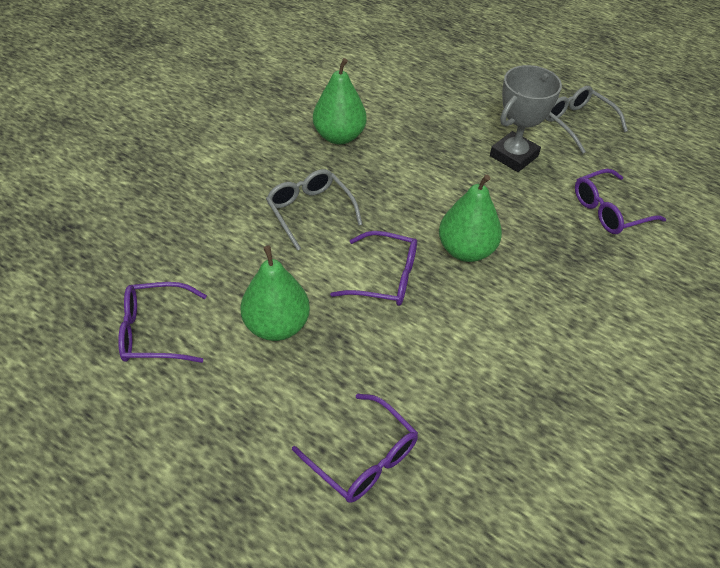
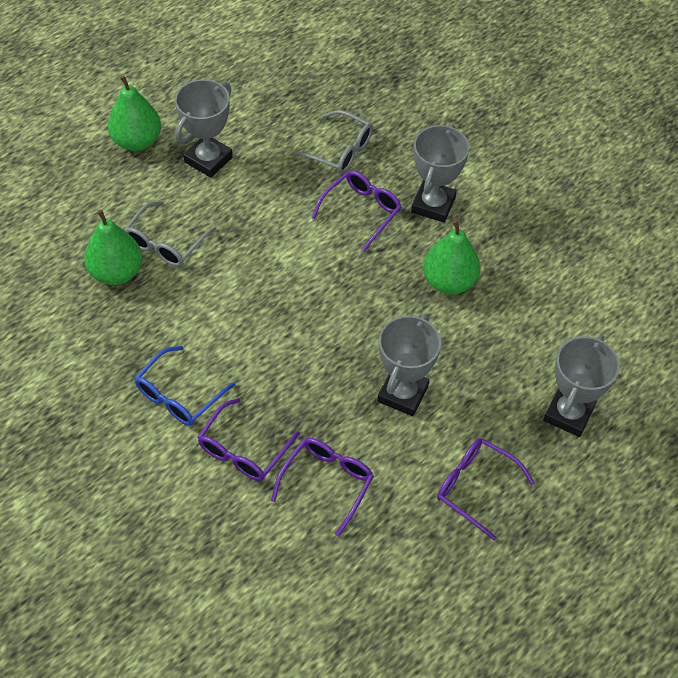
blue glasses: 0 -> 1
grey trophy: 1 -> 4

